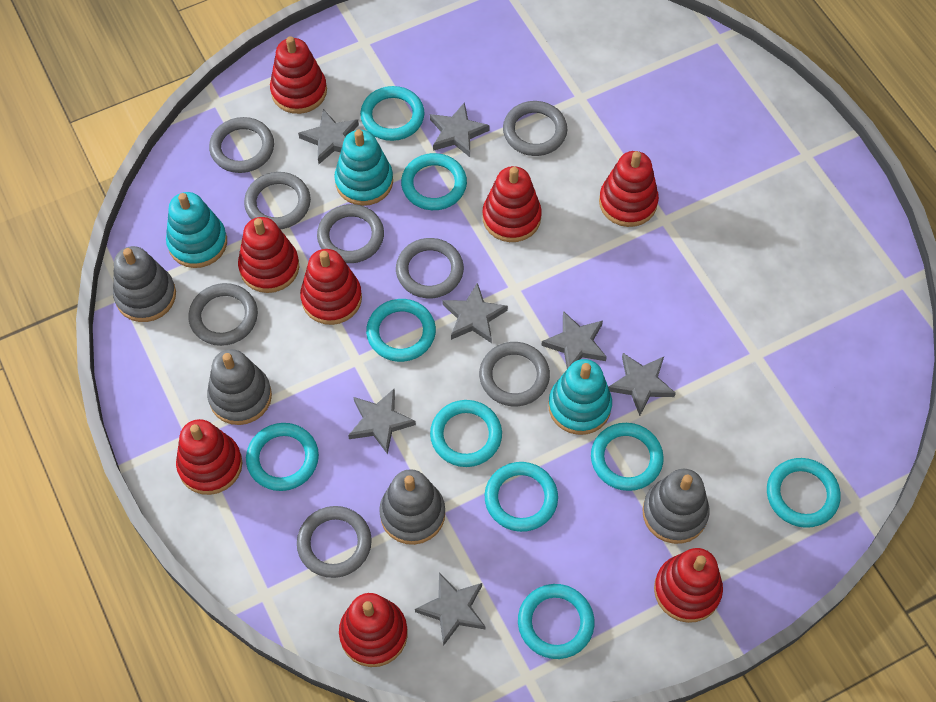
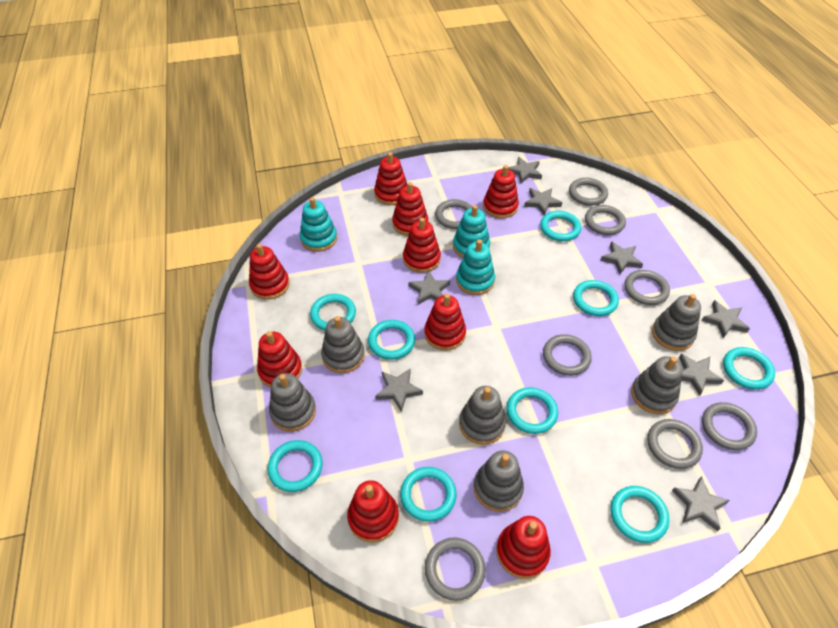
grey stacking toy: 4 -> 6
grey star: 7 -> 8
red stacking toy: 8 -> 9

